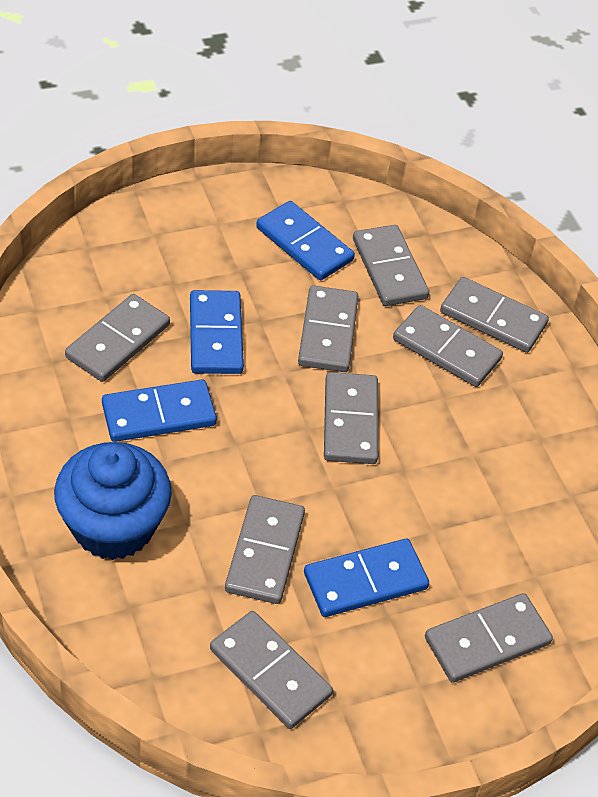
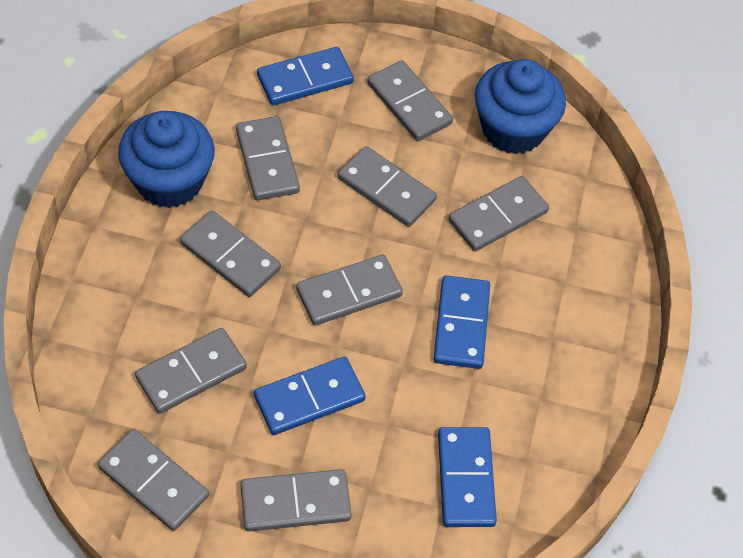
blue cupcake: 1 -> 2

